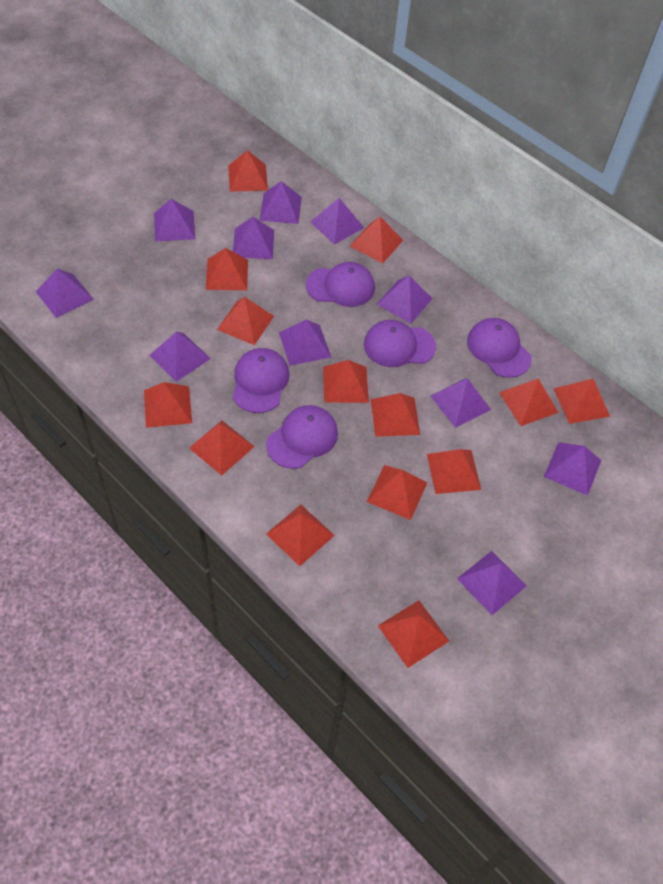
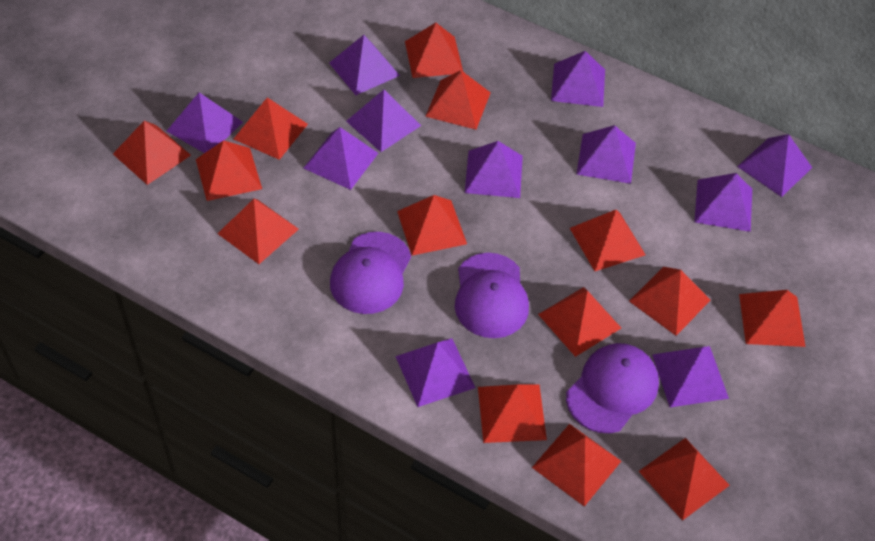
purple cap: 5 -> 3

